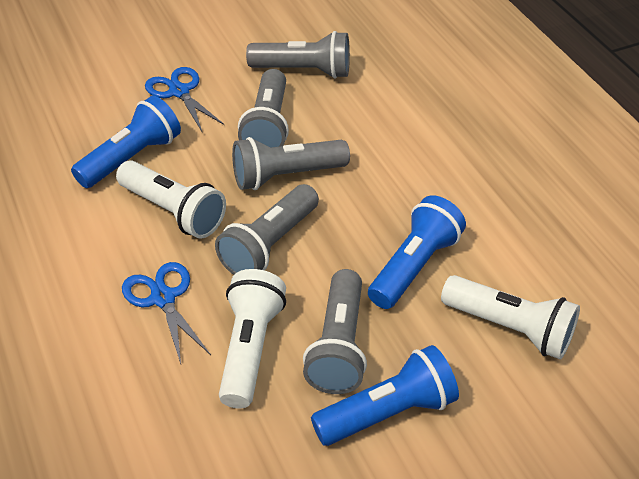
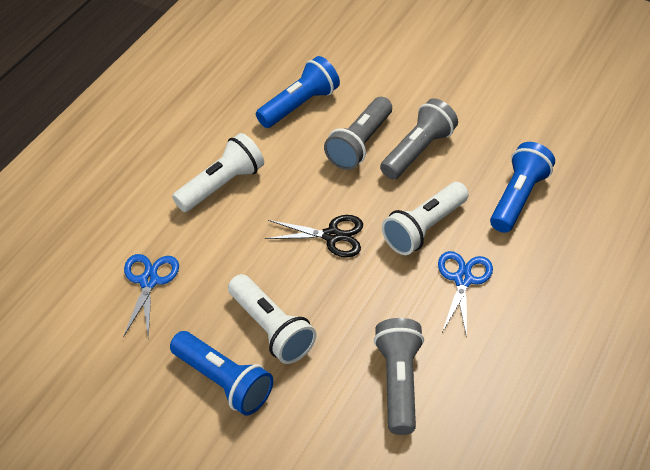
black scissors: 0 -> 1
grey flashlight: 5 -> 3

